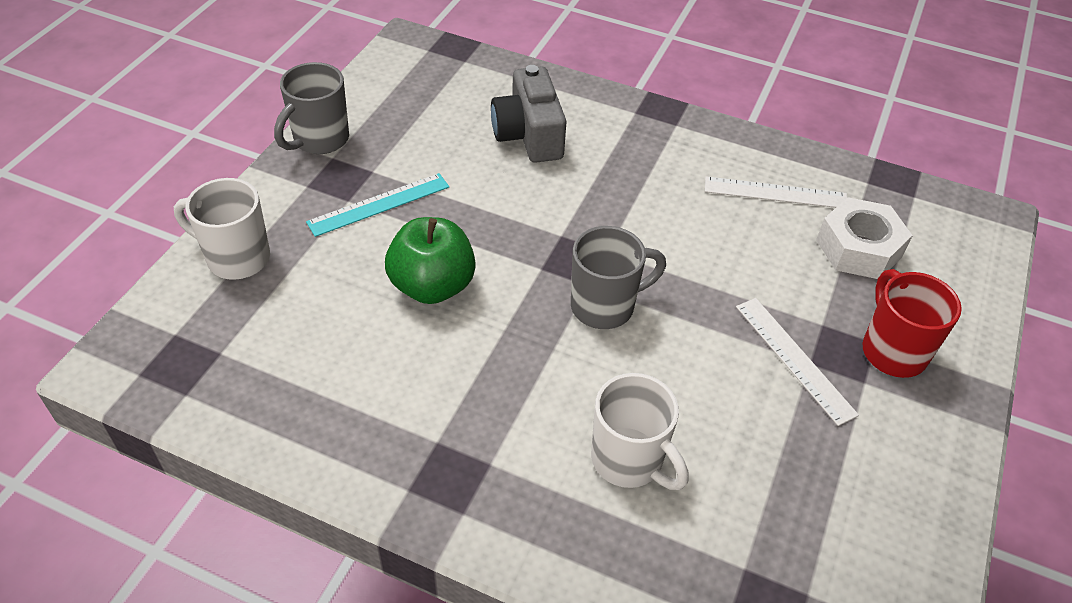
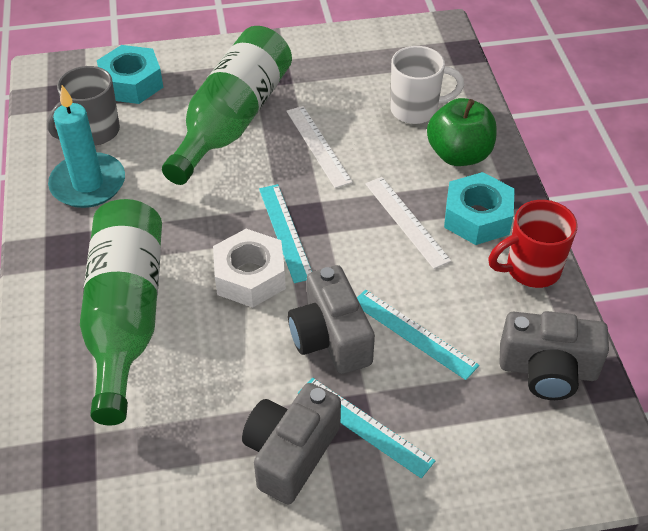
green bottle: 0 -> 2
grey camera: 1 -> 3
grey mug: 2 -> 1
turquoise candle: 0 -> 1
turquoise nut: 0 -> 2
turquoise ruler: 1 -> 3
white mug: 2 -> 1

